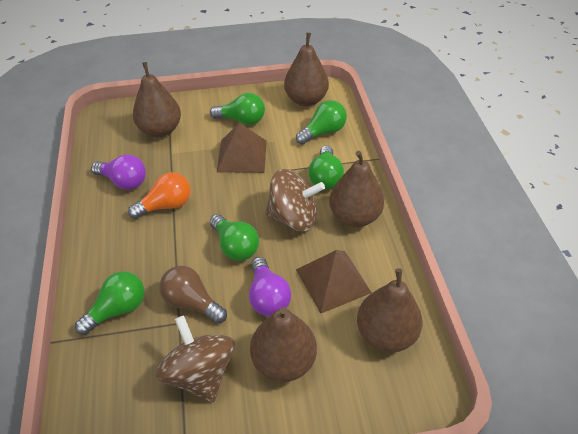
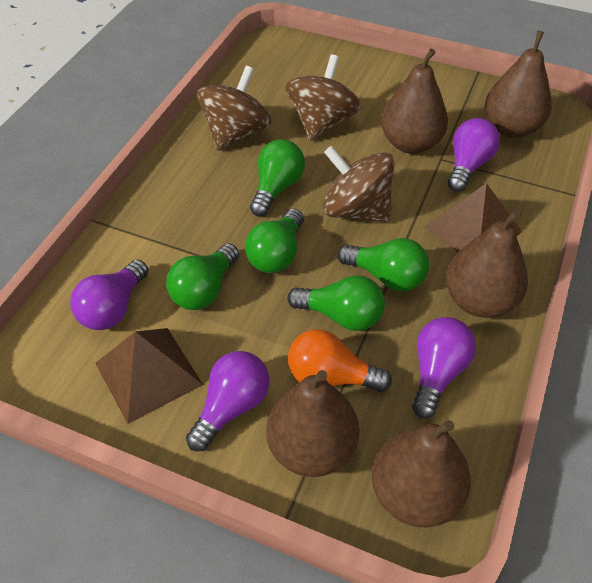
brown light bulb: 1 -> 0
brown spinning top: 2 -> 3
purple light bulb: 2 -> 4

